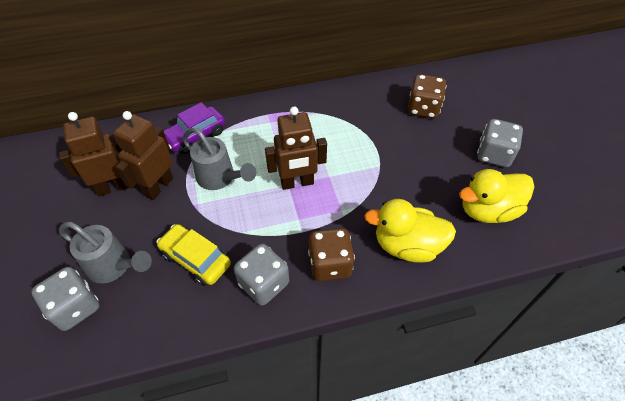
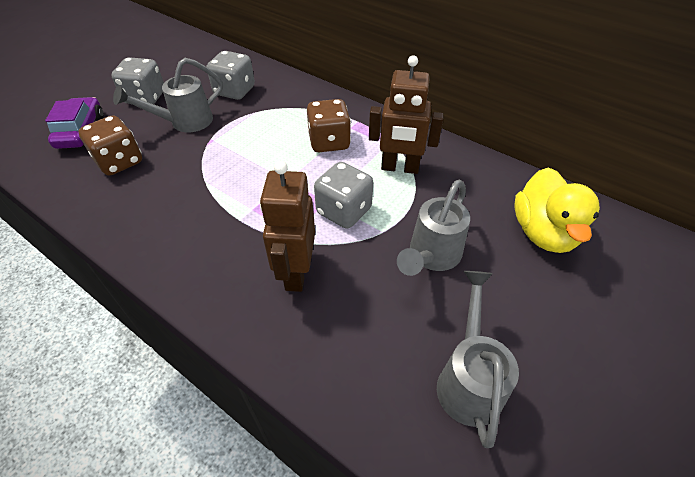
brown robot: 3 -> 2
grey watering can: 2 -> 3
yellow car: 1 -> 0
yellow duck: 2 -> 1

